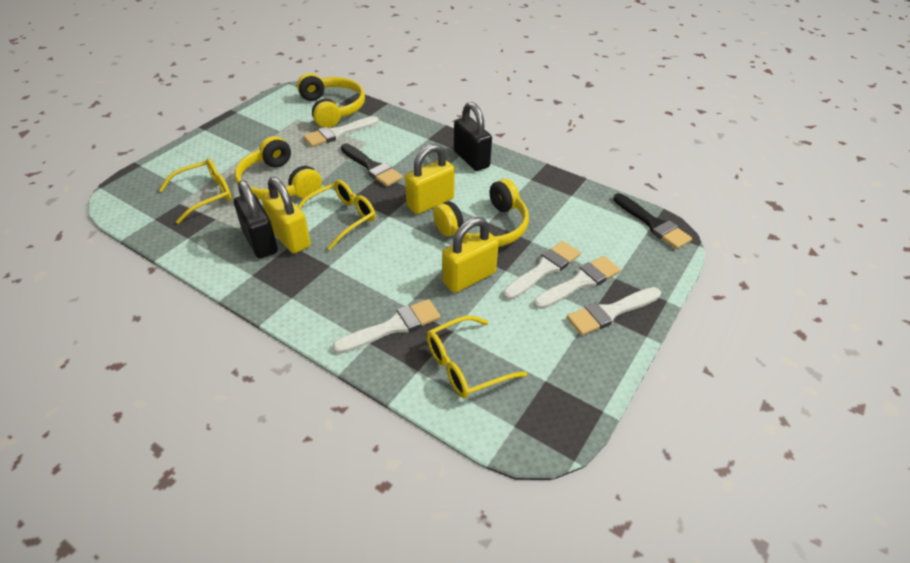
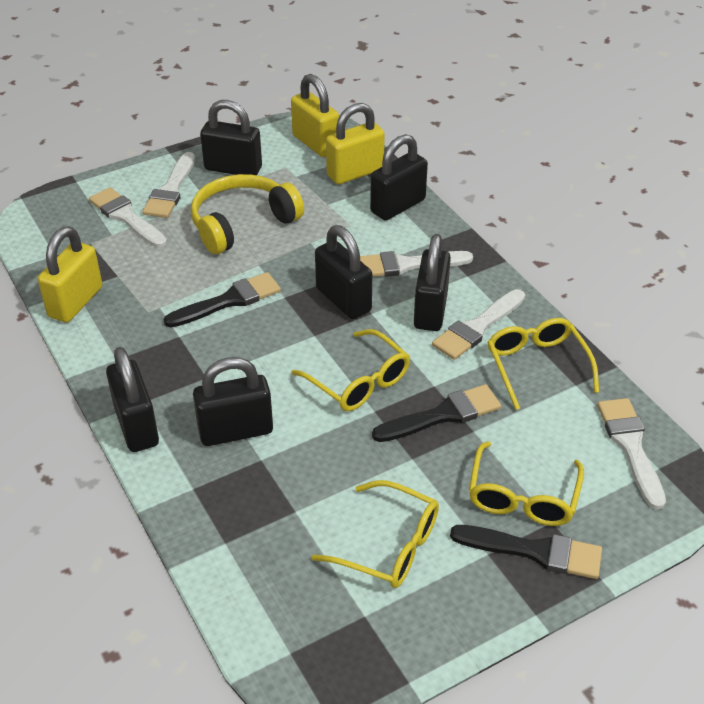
black brush: 2 -> 3
black padlock: 2 -> 6
yellow glasses: 3 -> 4
yellow headphones: 3 -> 1

